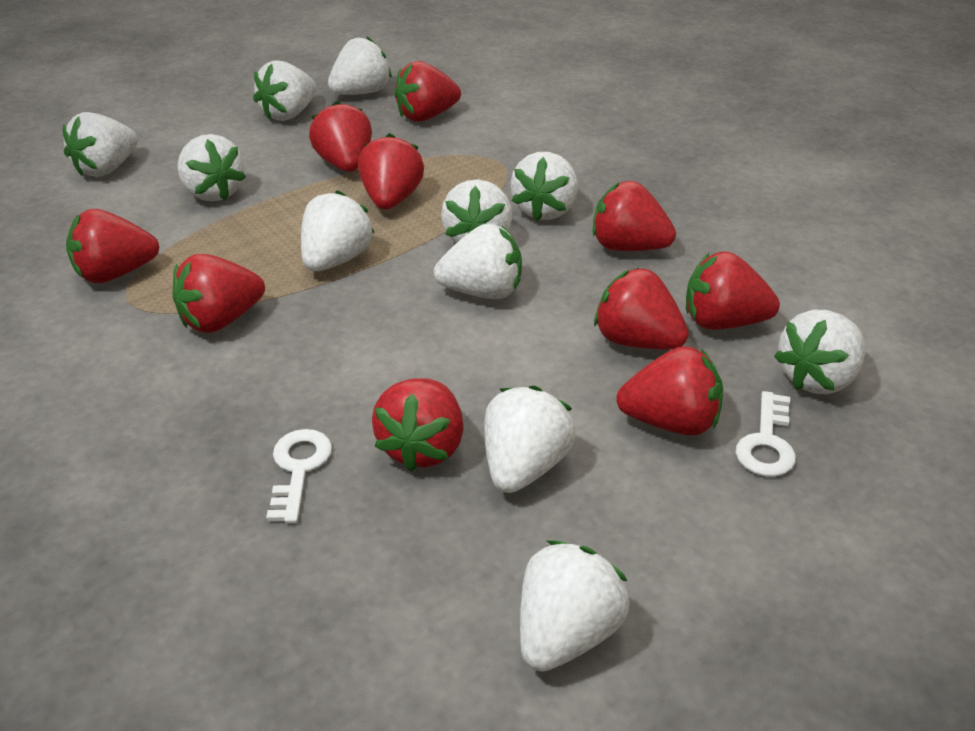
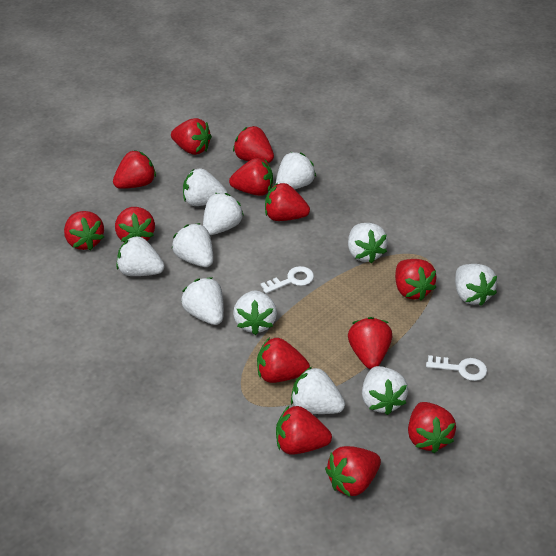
red strawberry: 10 -> 13

